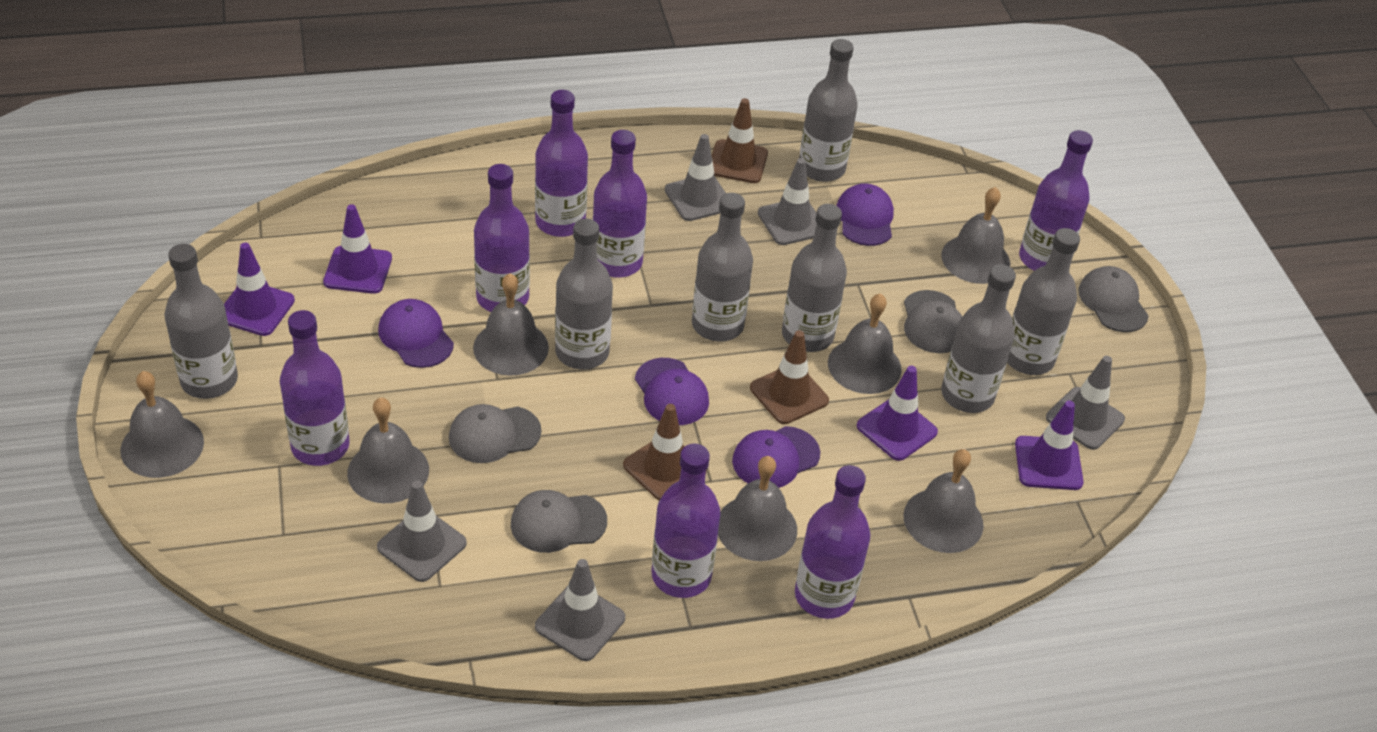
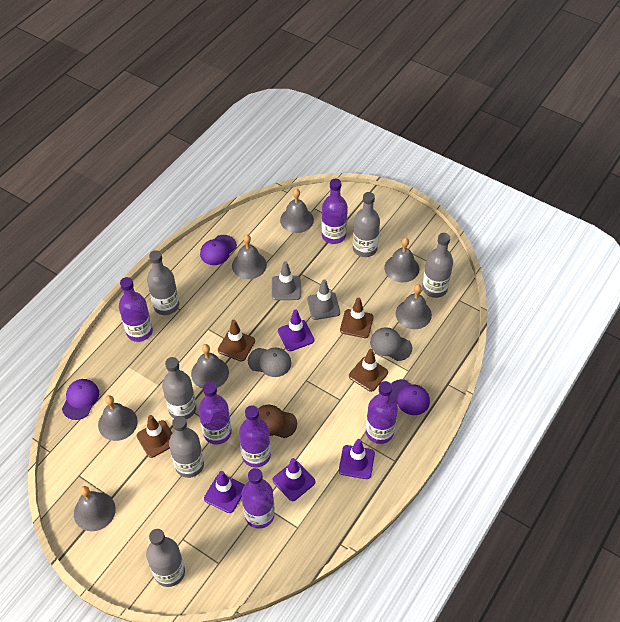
brown cap: 0 -> 1
brown traffic cone: 3 -> 4
grey bottle: 7 -> 6
grey cap: 4 -> 2
grey traffic cone: 5 -> 2
purple bottle: 7 -> 6
purple cap: 4 -> 3

